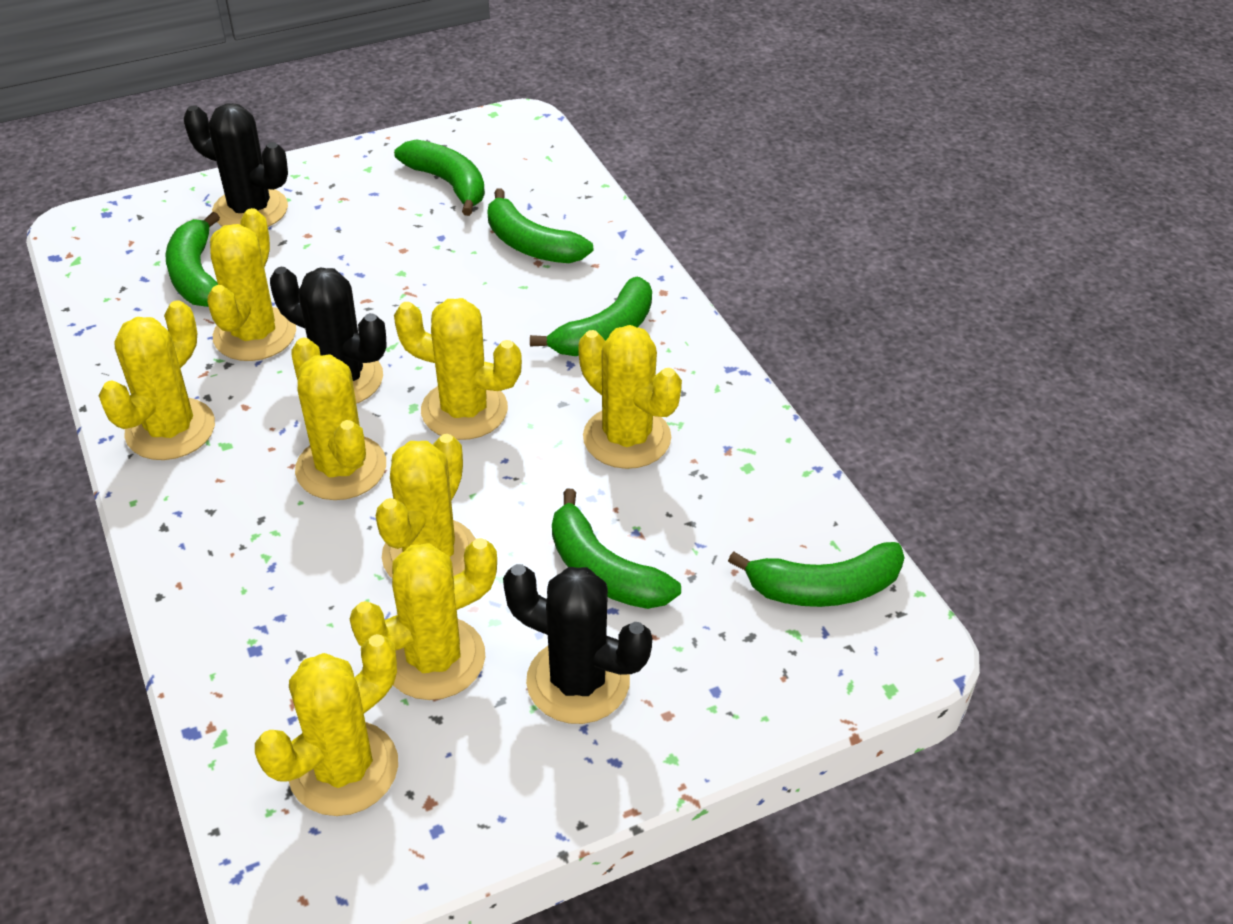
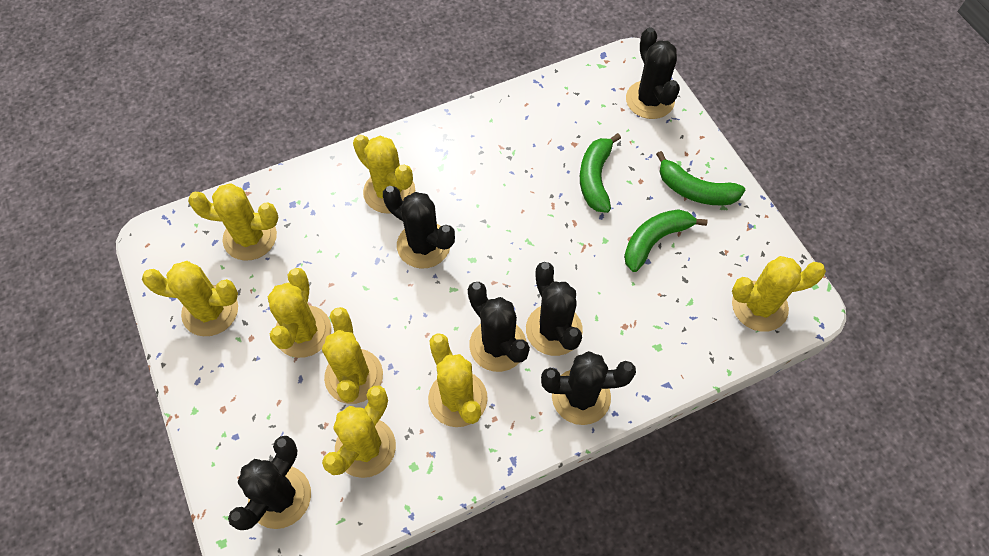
black cactus: 3 -> 6
green banana: 6 -> 3

